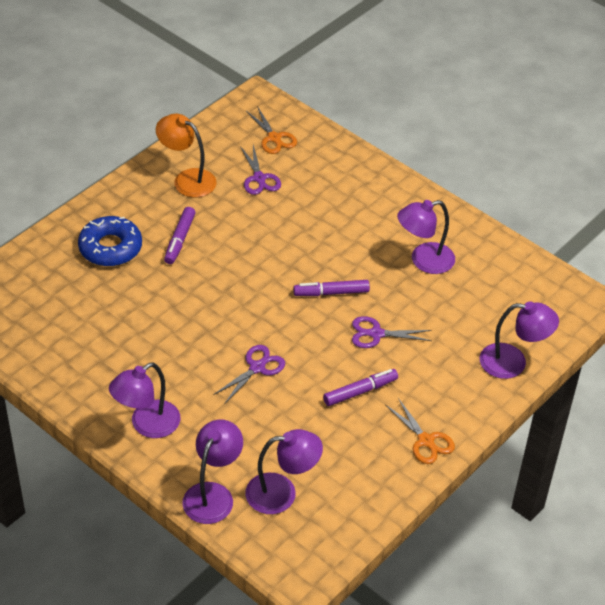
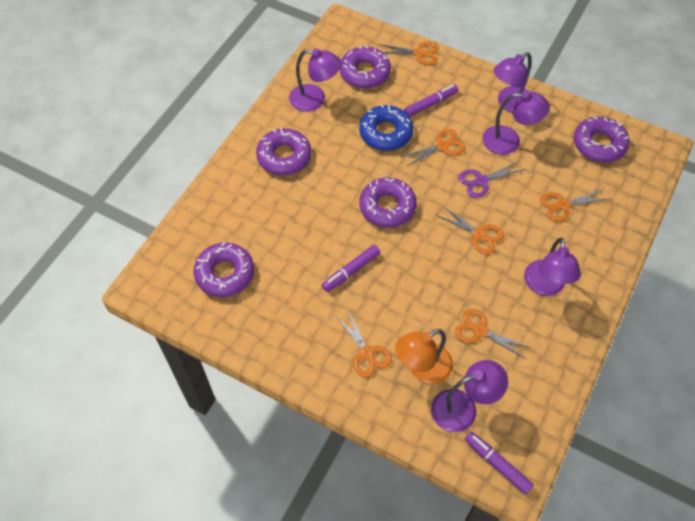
orange scissors: 2 -> 6
purple donut: 0 -> 5
purple scissors: 3 -> 1

